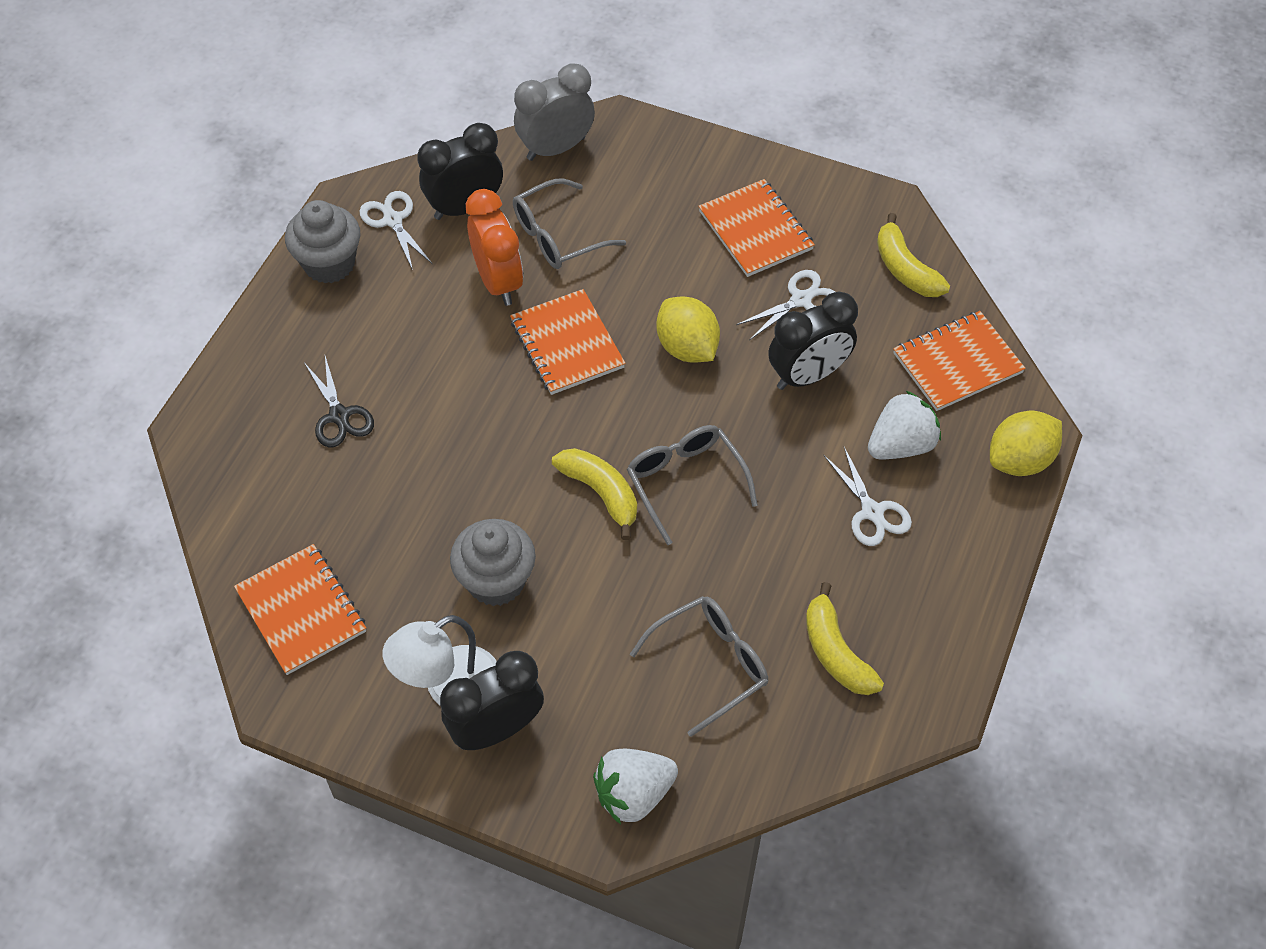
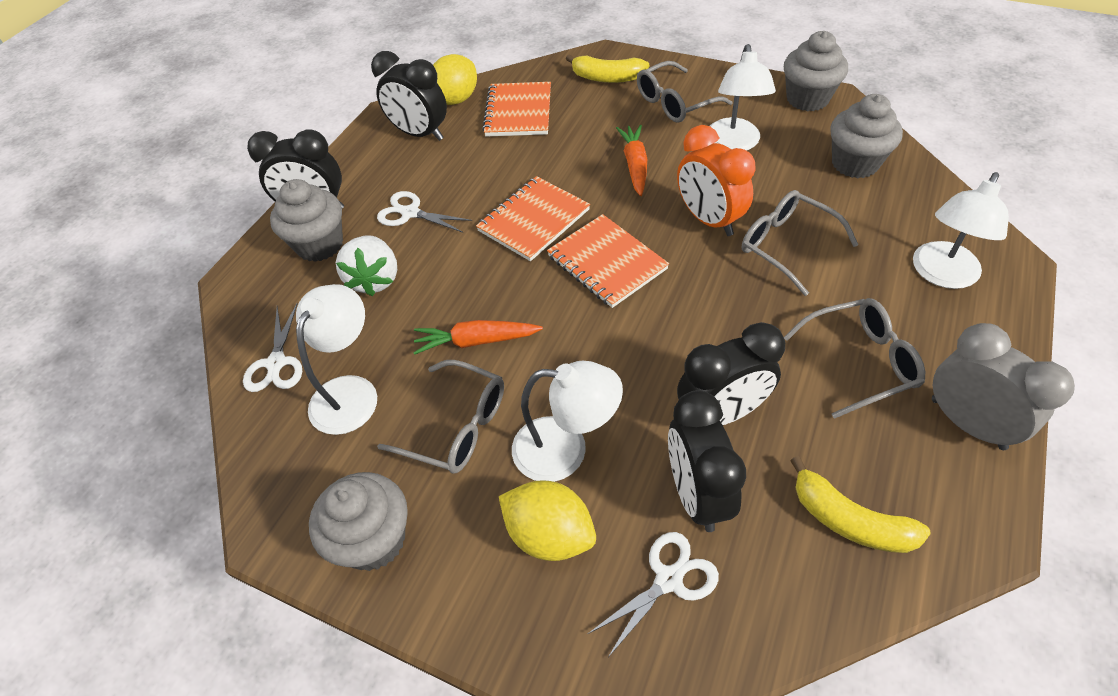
black clock: 3 -> 4
black scissors: 1 -> 0
grey cupcake: 2 -> 4
grey glasses: 3 -> 4
orange carrot: 0 -> 2
orange notebook: 4 -> 3
white lamp: 1 -> 4
white strawberry: 2 -> 1
yellow banana: 3 -> 2

